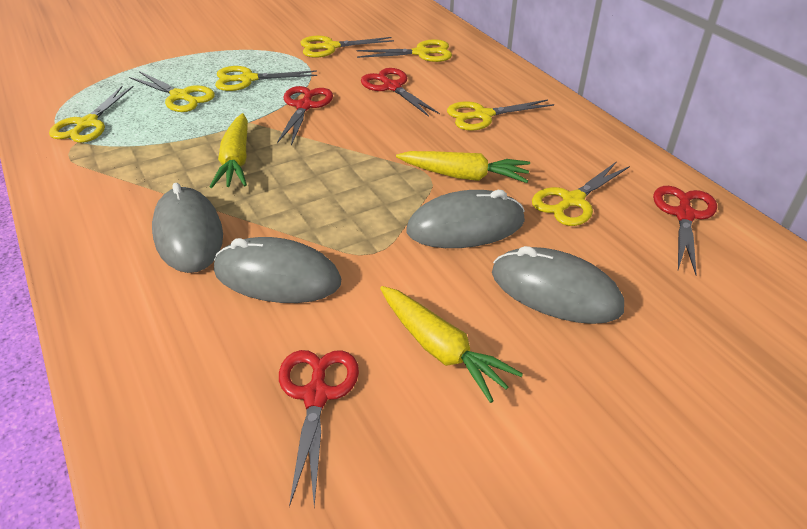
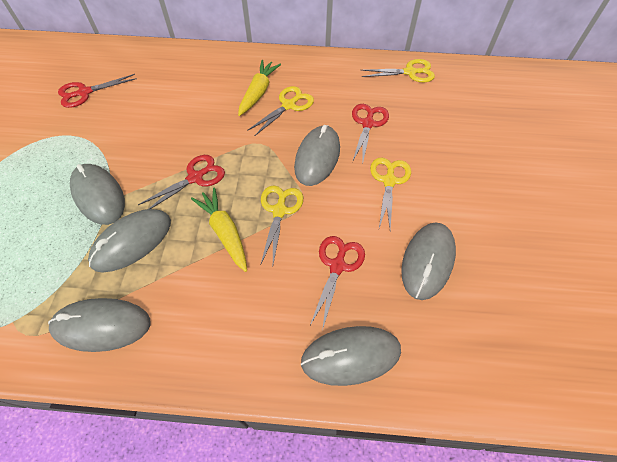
grey mouse: 4 -> 6
yellow carrot: 3 -> 2
yellow scissors: 7 -> 4

